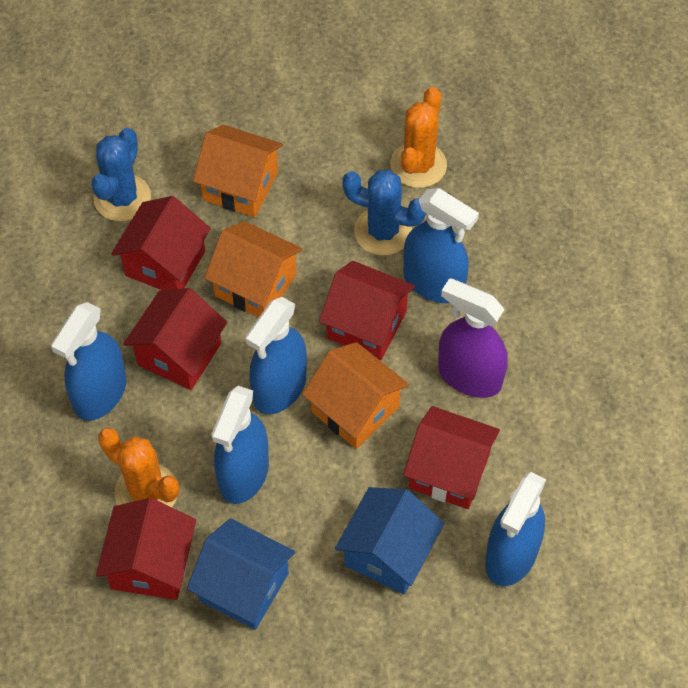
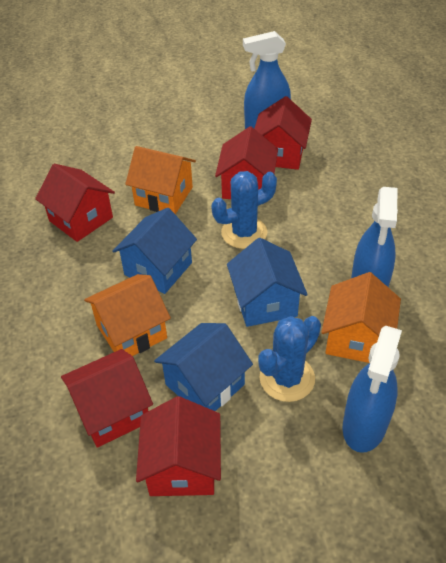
blue house: 2 -> 3
blue spray bottle: 5 -> 3
orange cactus: 2 -> 0
purple spray bottle: 1 -> 0

